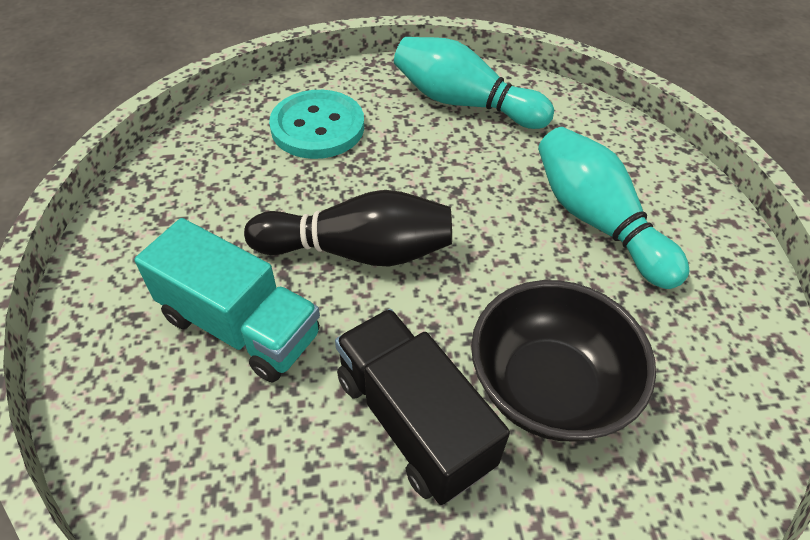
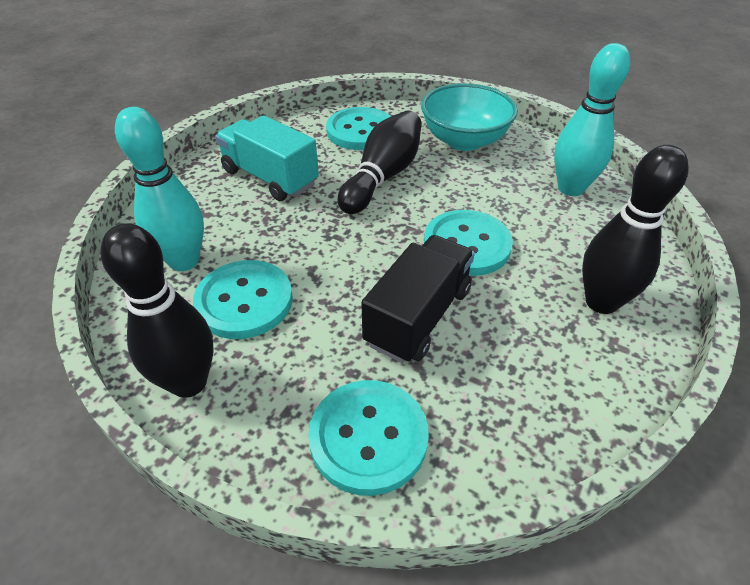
black bowl: 1 -> 0
black bowling pin: 1 -> 3
turquoise bowl: 0 -> 1
turquoise button: 1 -> 4

